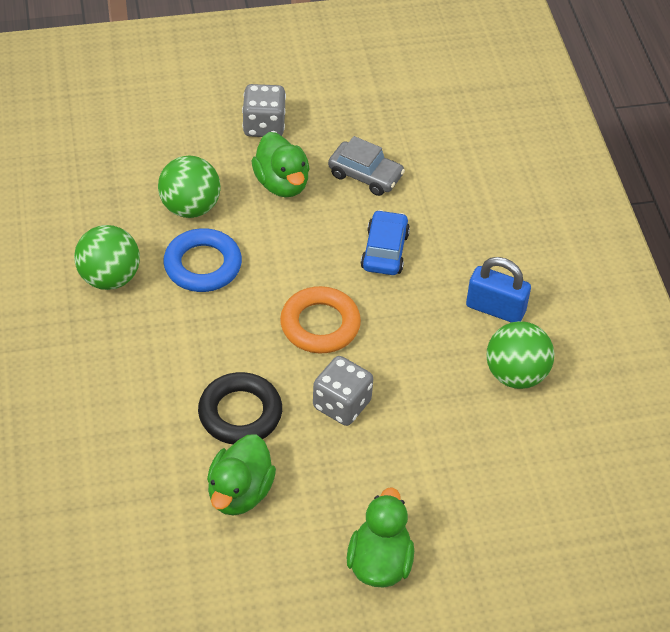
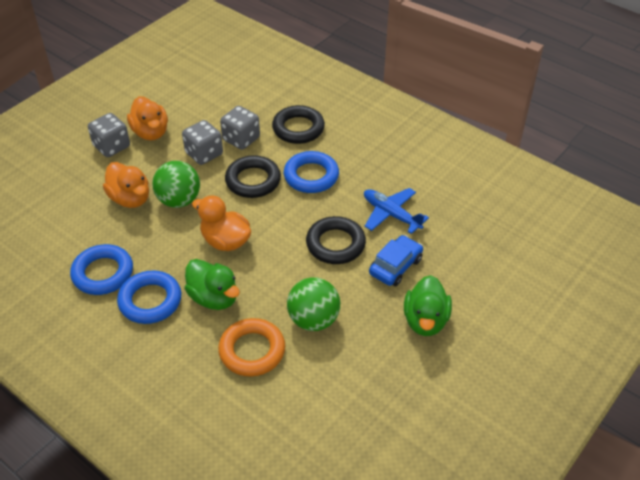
black ring: 1 -> 3
blue padlock: 1 -> 0
blue plane: 0 -> 1
blue ring: 1 -> 3
green ball: 3 -> 2
green duck: 3 -> 2
grey car: 1 -> 0
grey dice: 2 -> 3
orange duck: 0 -> 3

